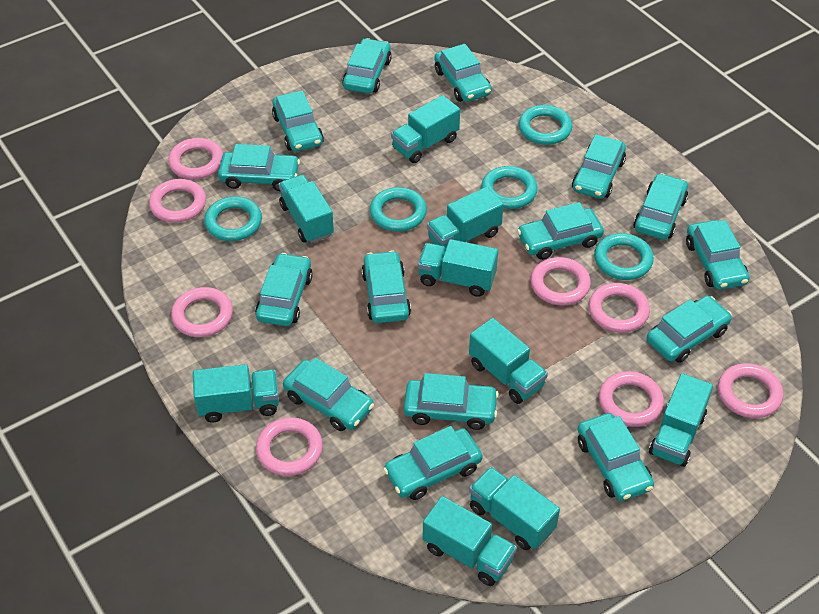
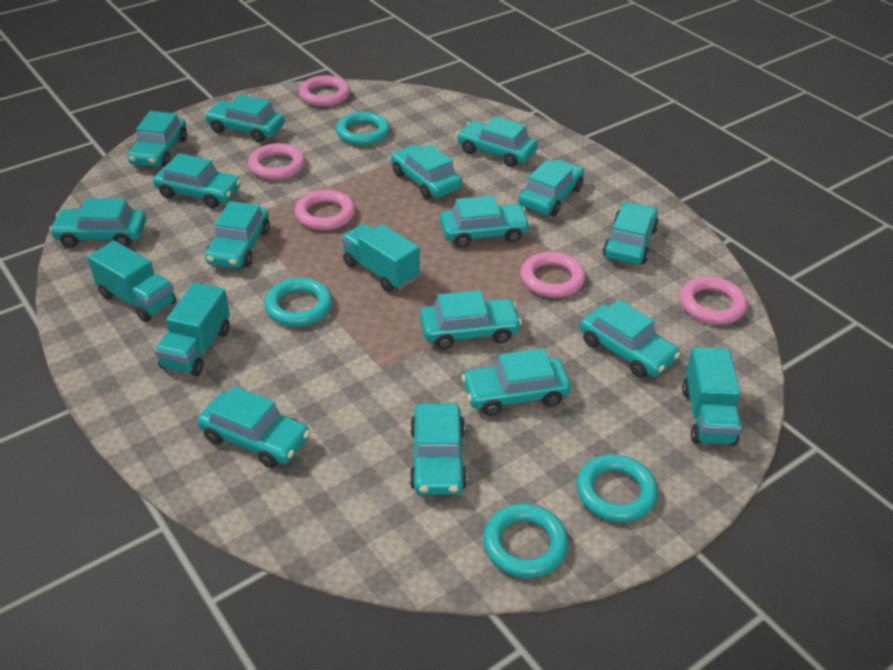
pink ring: 8 -> 5
turquoise ring: 5 -> 4
turquoise truck: 9 -> 4

